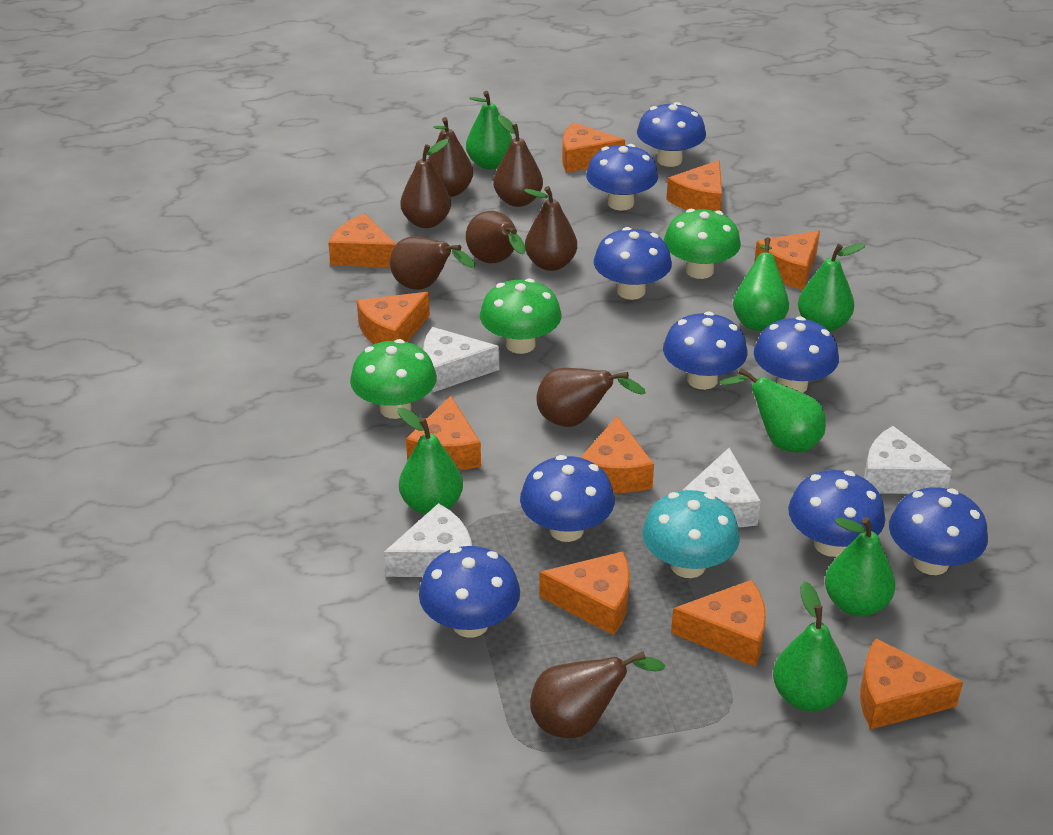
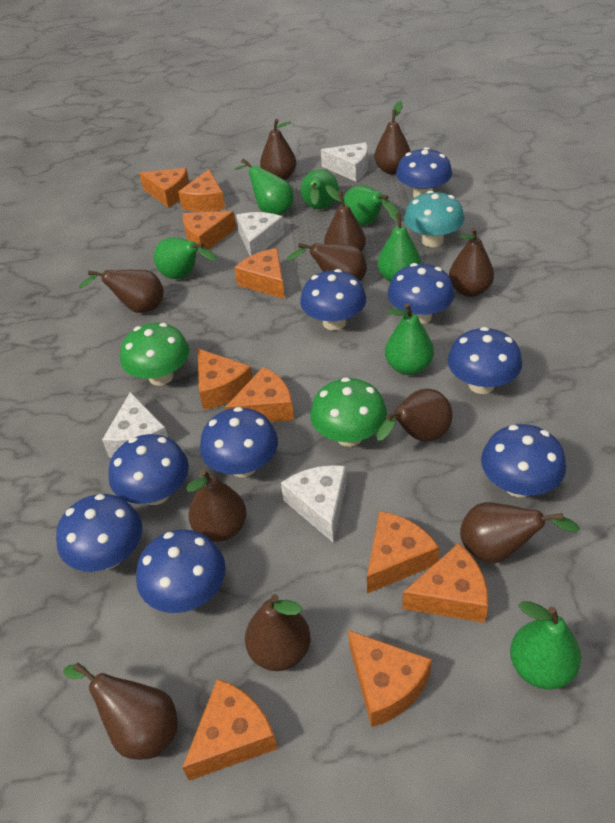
brown pear: 8 -> 11
green mushroom: 3 -> 2

